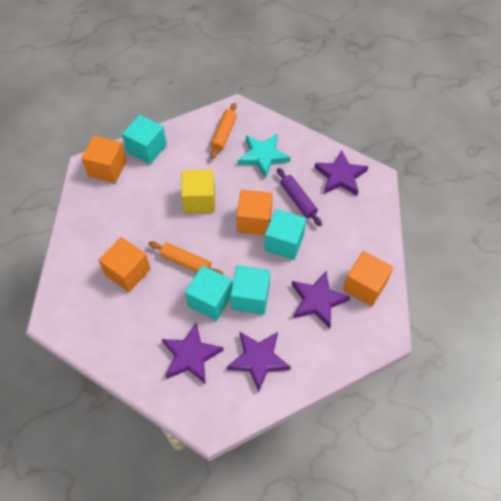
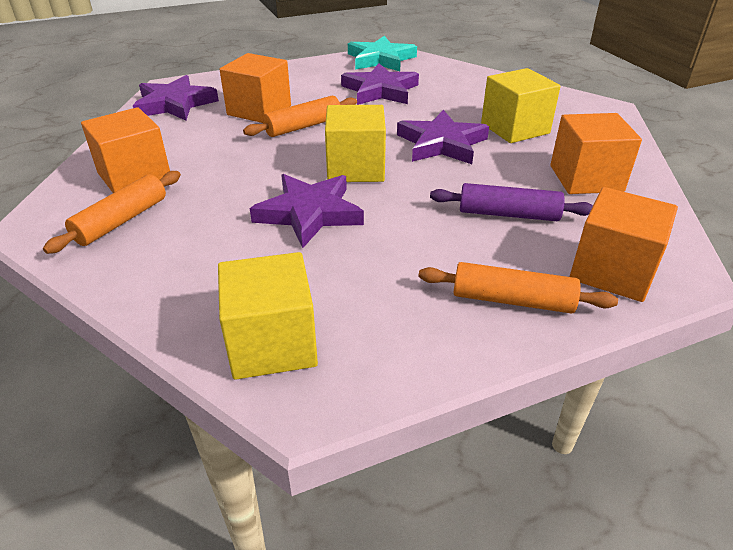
orange rolling pin: 2 -> 3
turquoise cube: 4 -> 0
yellow cube: 1 -> 3

